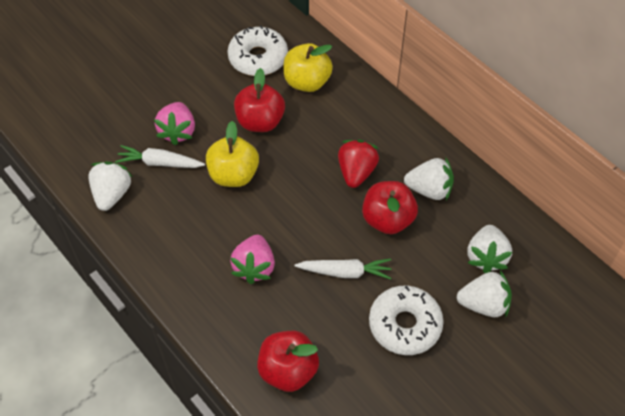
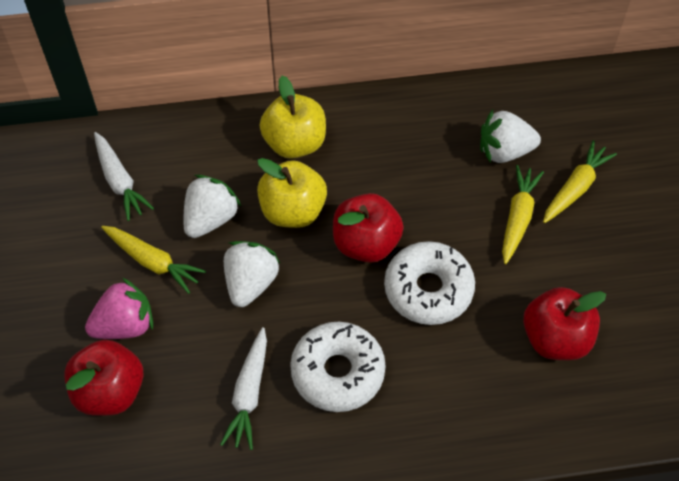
pink strawberry: 2 -> 1
red strawberry: 1 -> 0
white strawberry: 4 -> 3
yellow carrot: 0 -> 3

